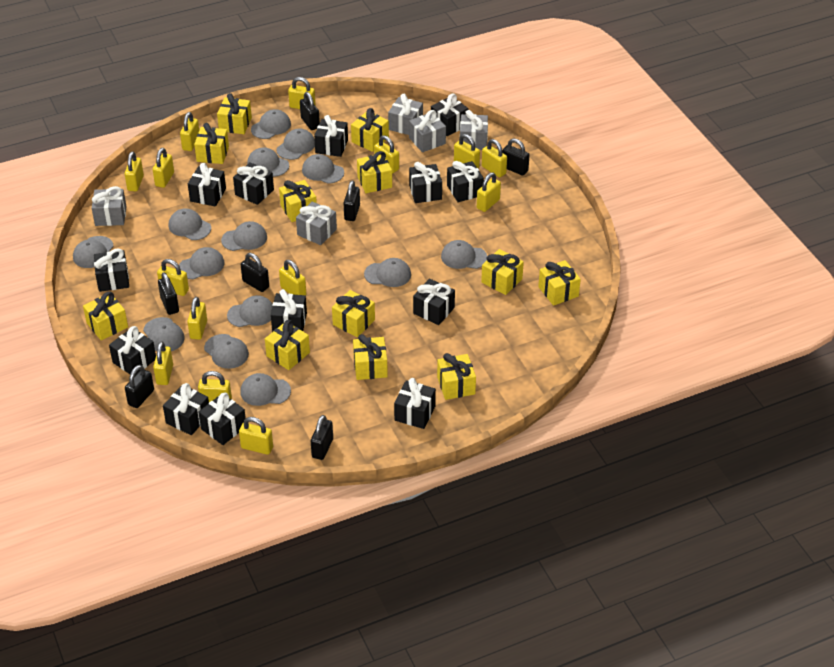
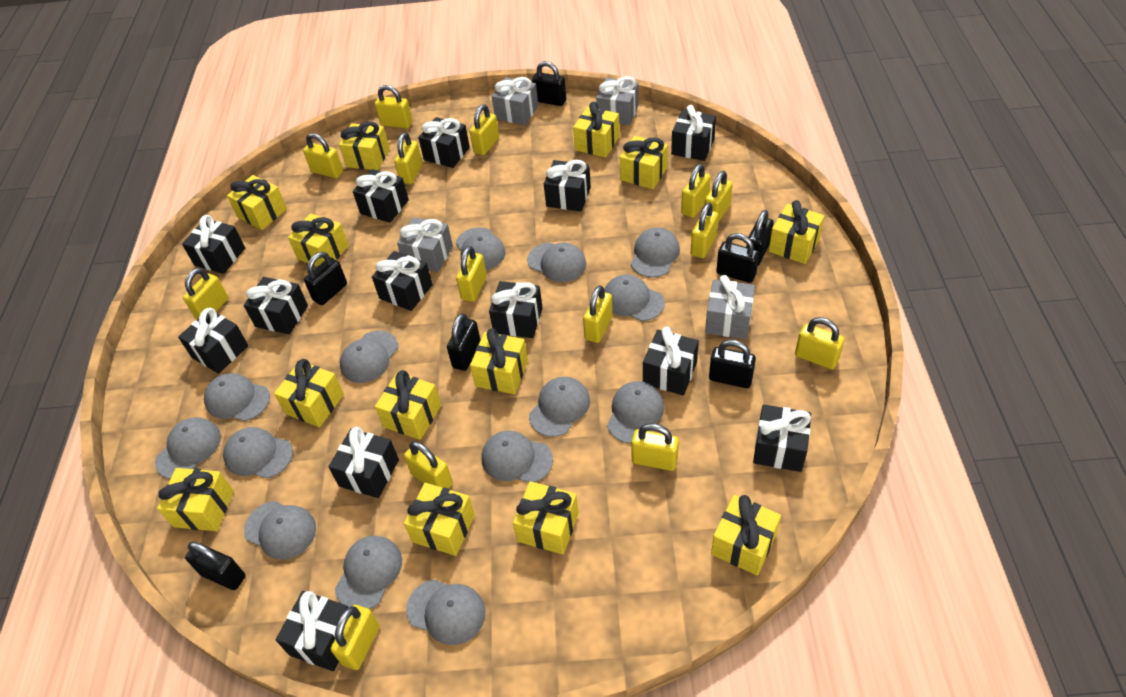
grey gift: 5 -> 4
yellow gift: 12 -> 13

